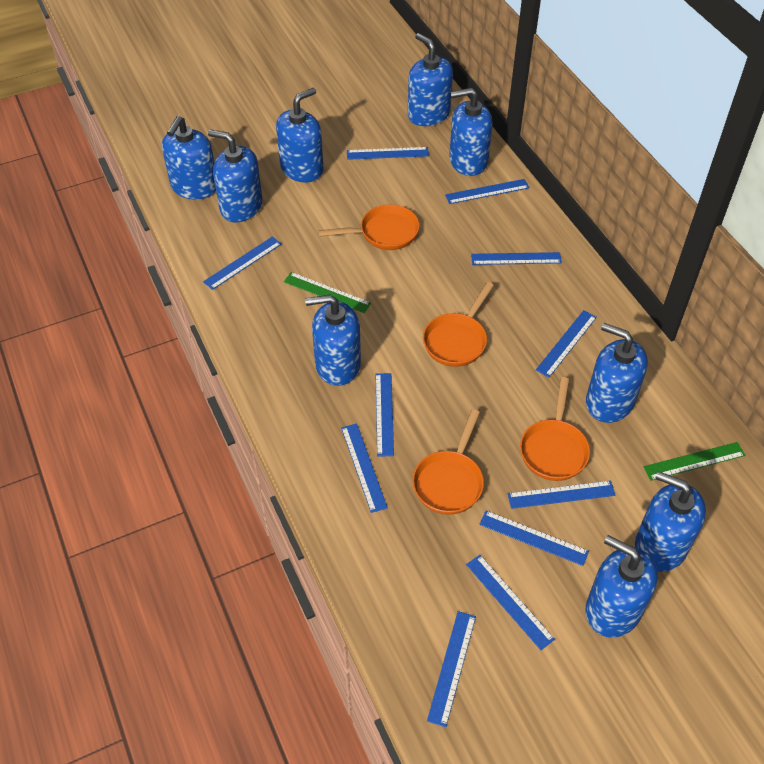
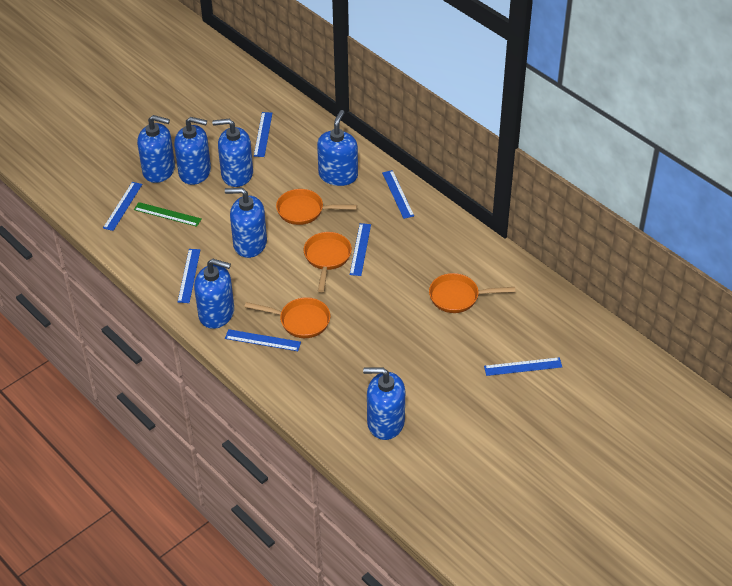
blue ruler: 11 -> 7
blue soap dispenser: 9 -> 7
green ruler: 2 -> 1

